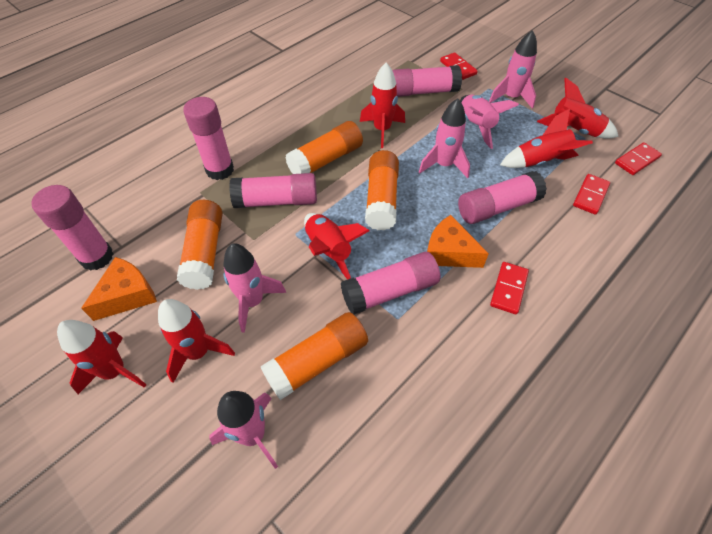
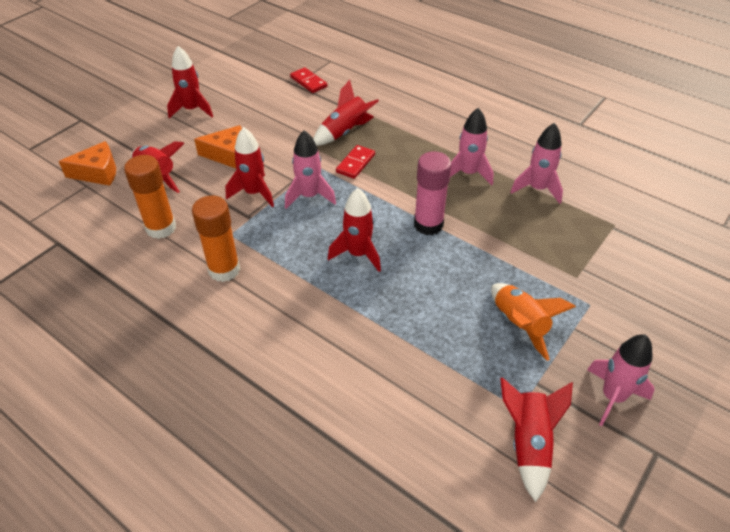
orange glue stick: 4 -> 2
orange rocket: 0 -> 1
pink glue stick: 6 -> 1
pink rocket: 5 -> 4
red domino: 4 -> 2

